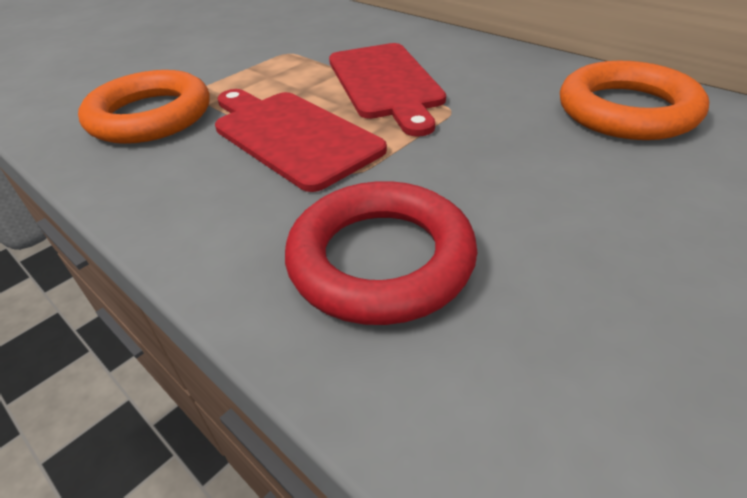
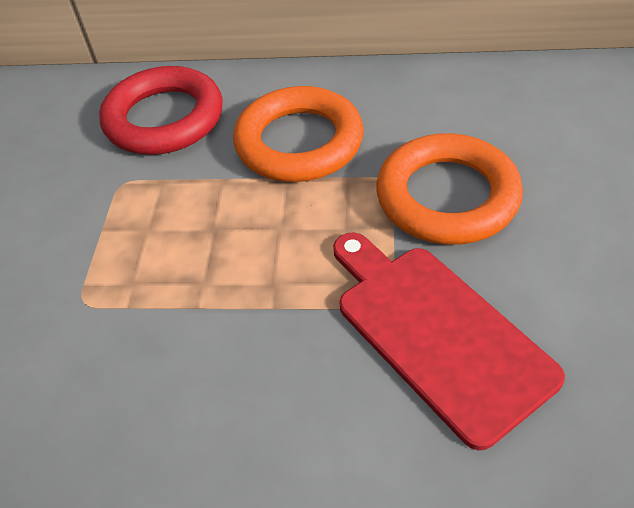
red cutting board: 2 -> 1

